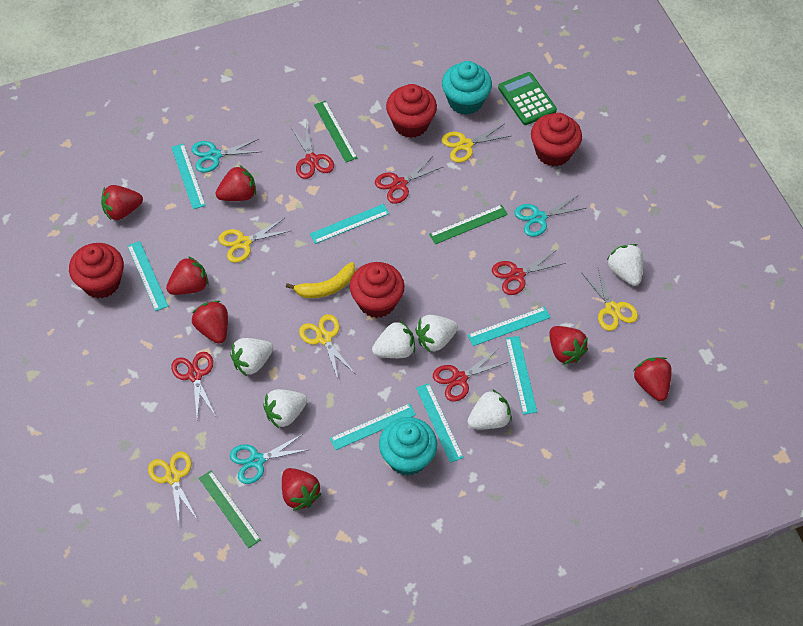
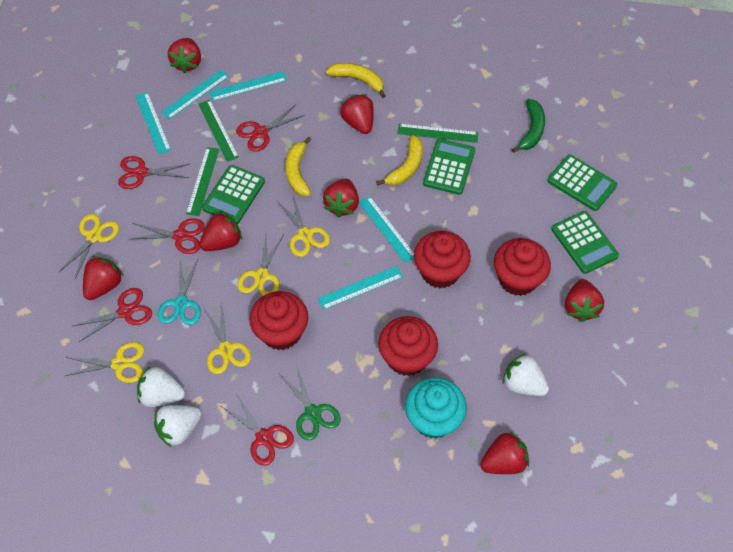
green banana: 0 -> 1
green calculator: 1 -> 4
green scissors: 0 -> 1
turquoise cupcake: 2 -> 1
turquoise ruler: 7 -> 5
turquoise scissors: 3 -> 1
white strawberry: 6 -> 3
yellow banana: 1 -> 3

